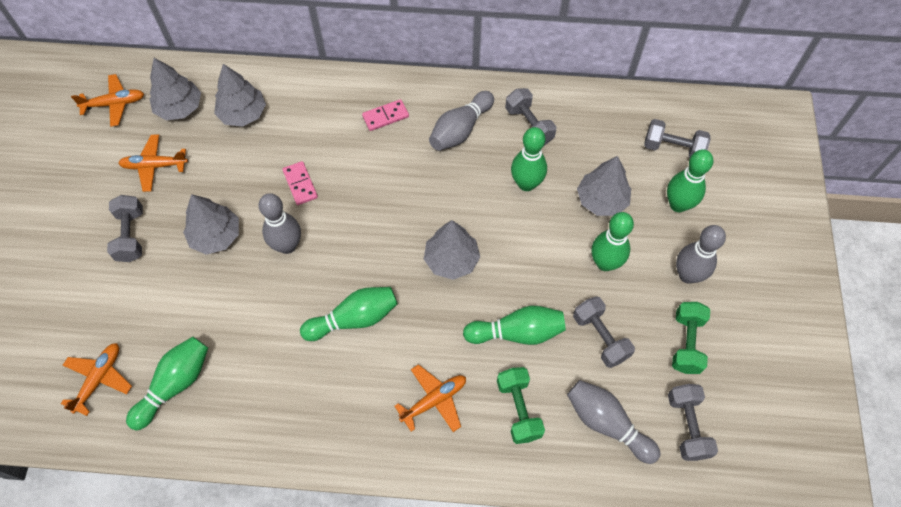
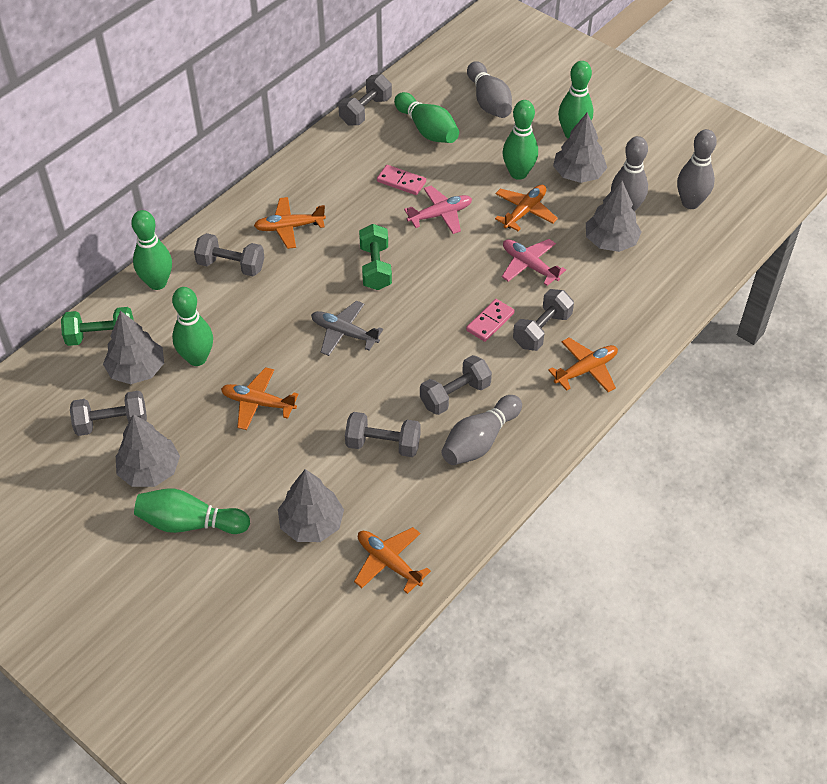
grey dumbbell: 5 -> 6
grey plane: 0 -> 1
orange plane: 4 -> 5
pink plane: 0 -> 2

